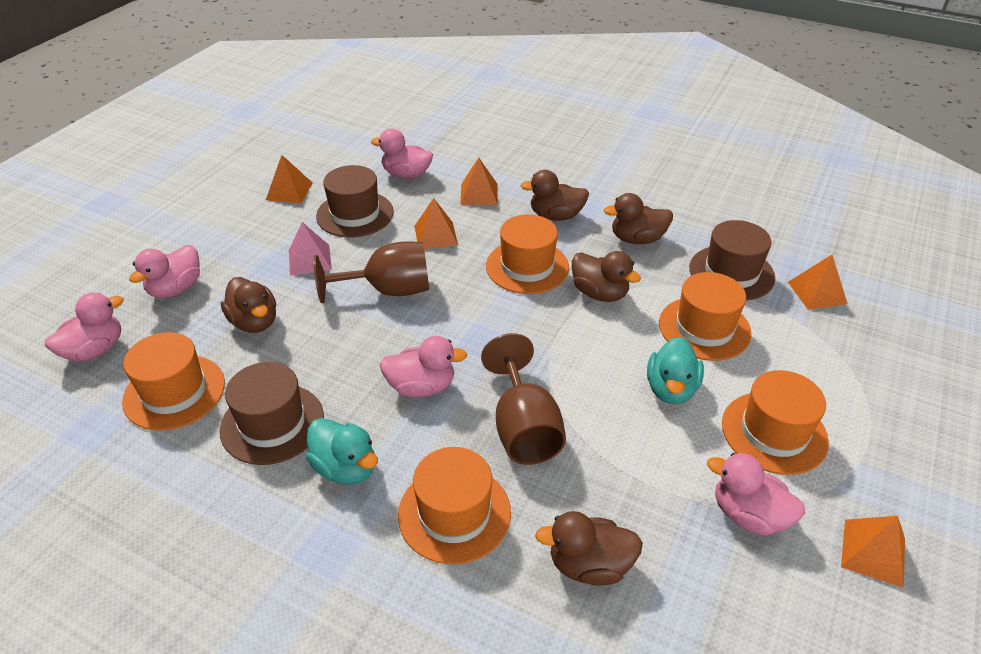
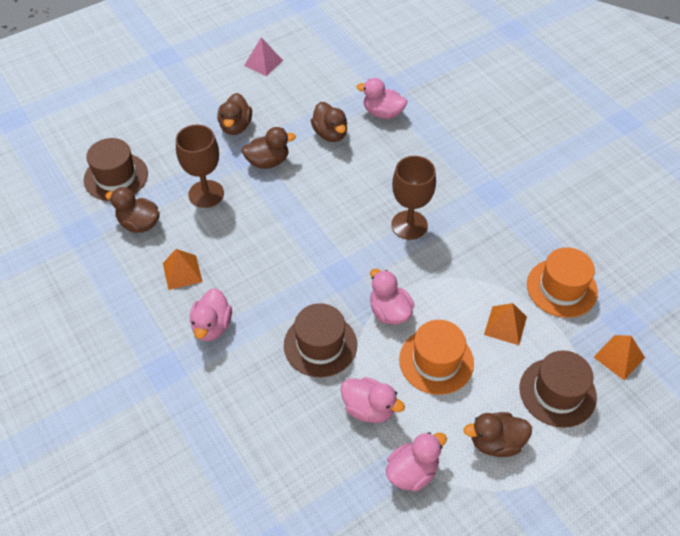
orange hat: 5 -> 2
orange pyramid: 5 -> 3
turquoise duck: 2 -> 0

